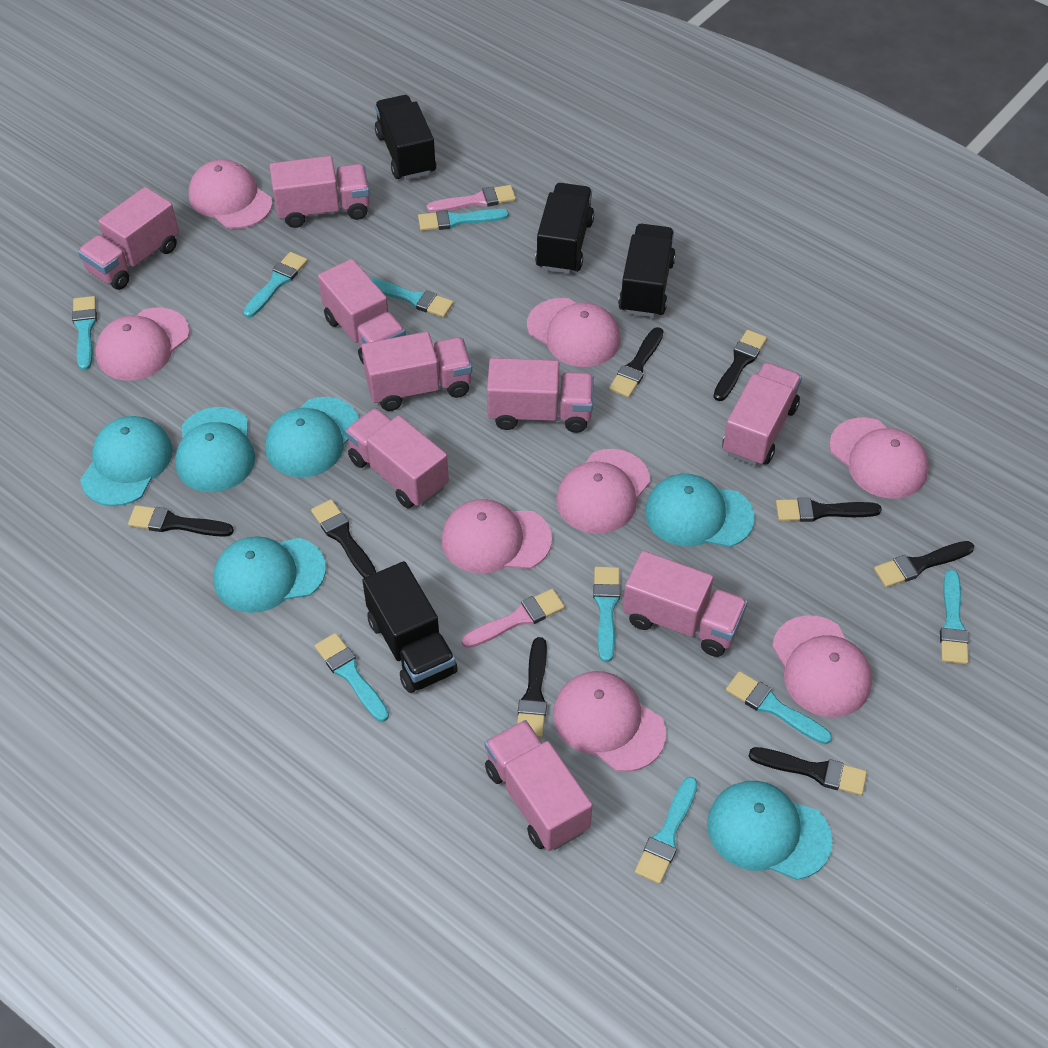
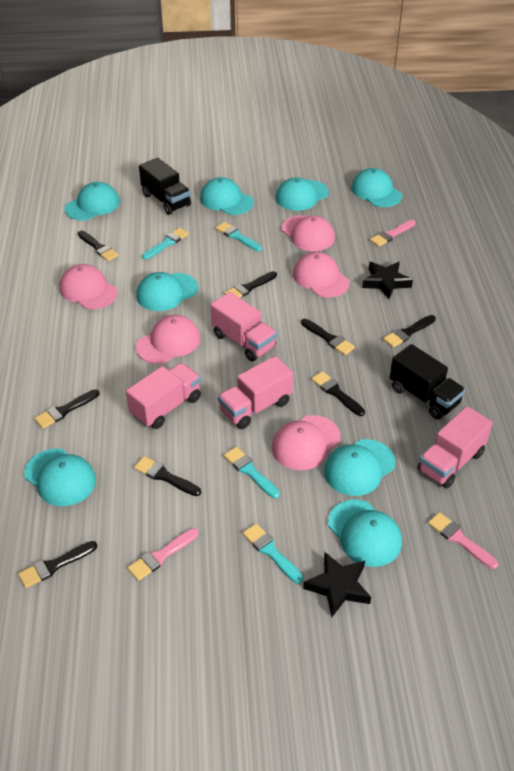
black star: 0 -> 2
black truck: 4 -> 2
pink brush: 2 -> 3
pink cap: 8 -> 5
pink truck: 9 -> 4
turquoise brush: 9 -> 4
turquoise cap: 6 -> 8

